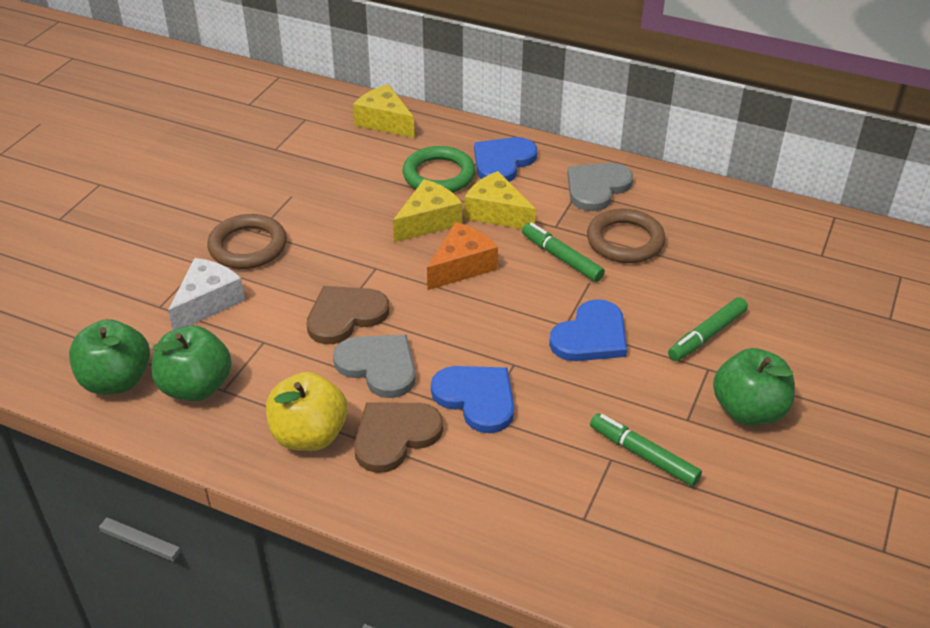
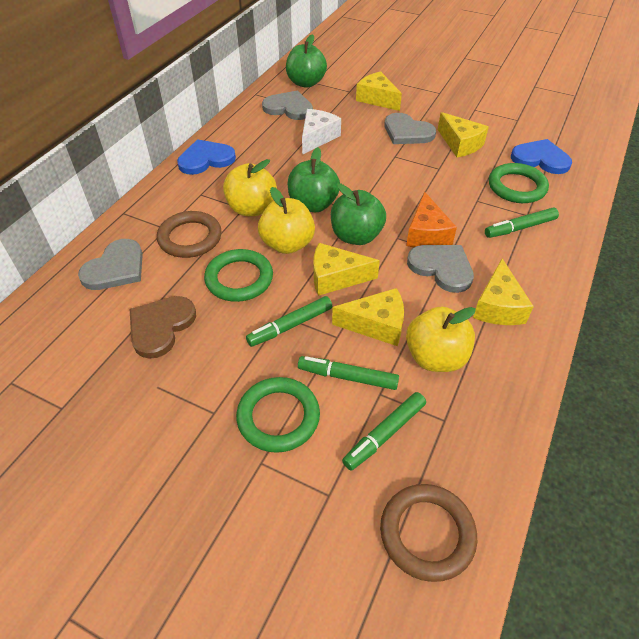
blue heart: 3 -> 2
brown heart: 2 -> 1
green marker: 3 -> 4
green ring: 1 -> 3
grey heart: 2 -> 4
yellow apple: 1 -> 3
yellow cheese: 3 -> 5

